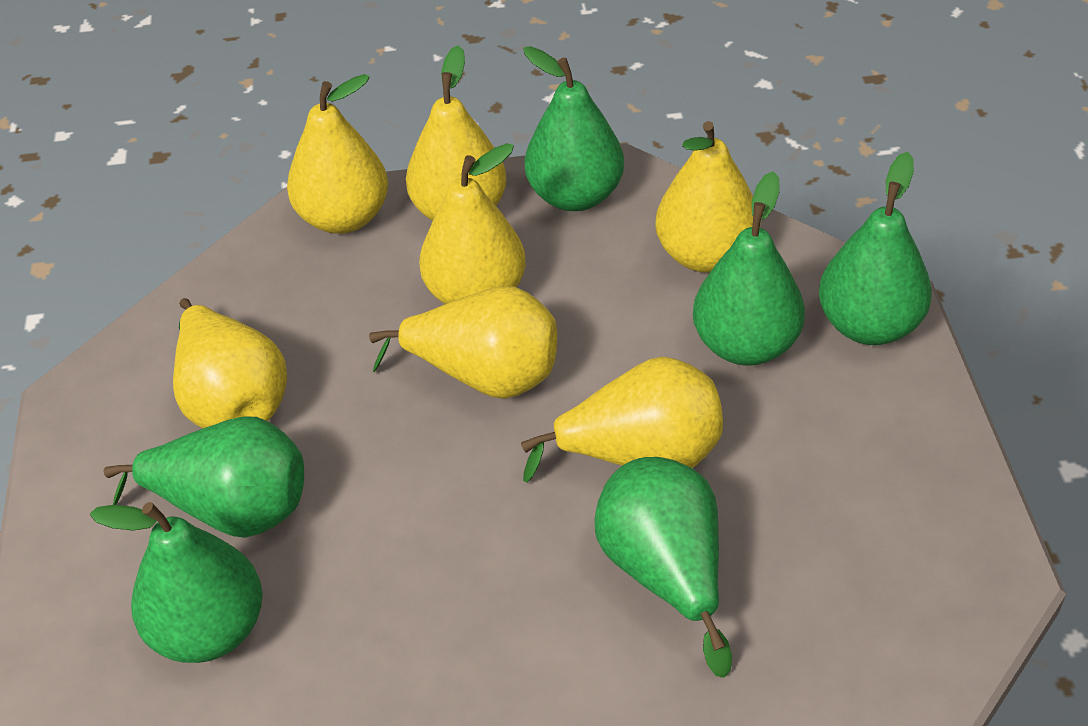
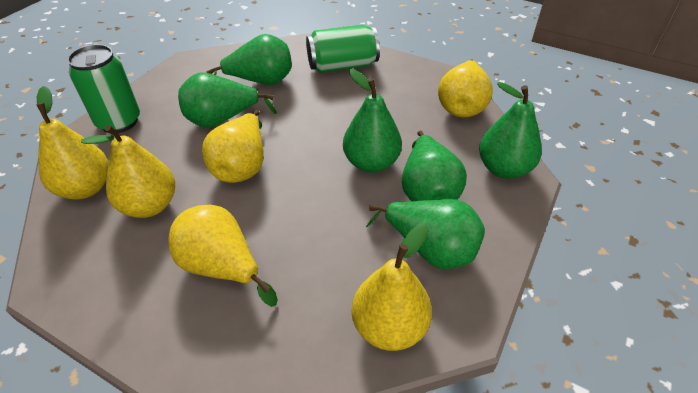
green can: 0 -> 2
yellow pear: 7 -> 6

